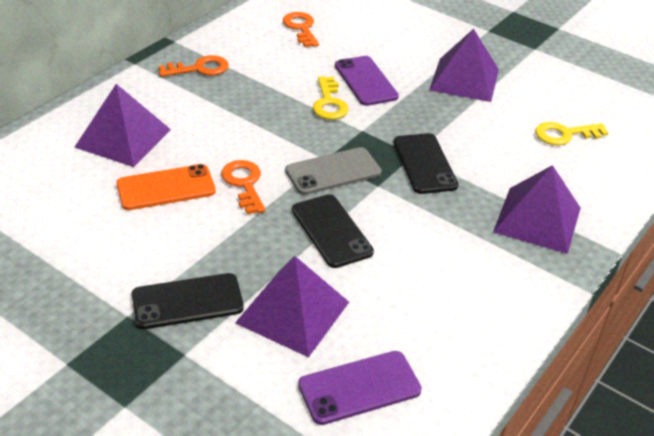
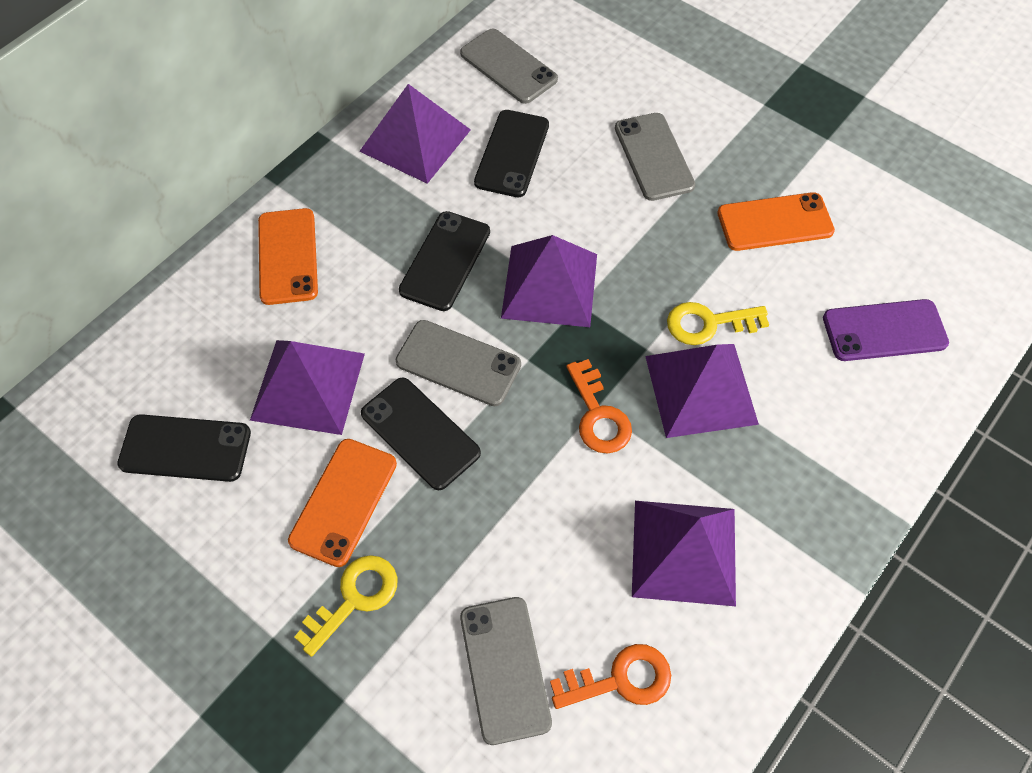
black phone: 3 -> 4
grey phone: 1 -> 4
orange key: 3 -> 2
orange phone: 1 -> 3
purple phone: 2 -> 1
purple pyramid: 4 -> 5

